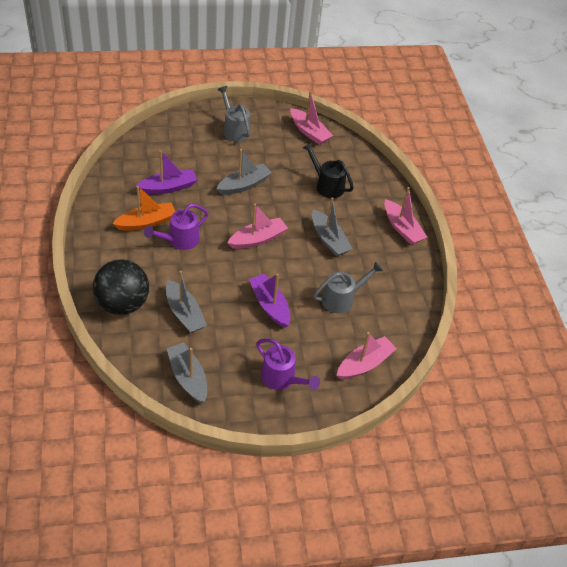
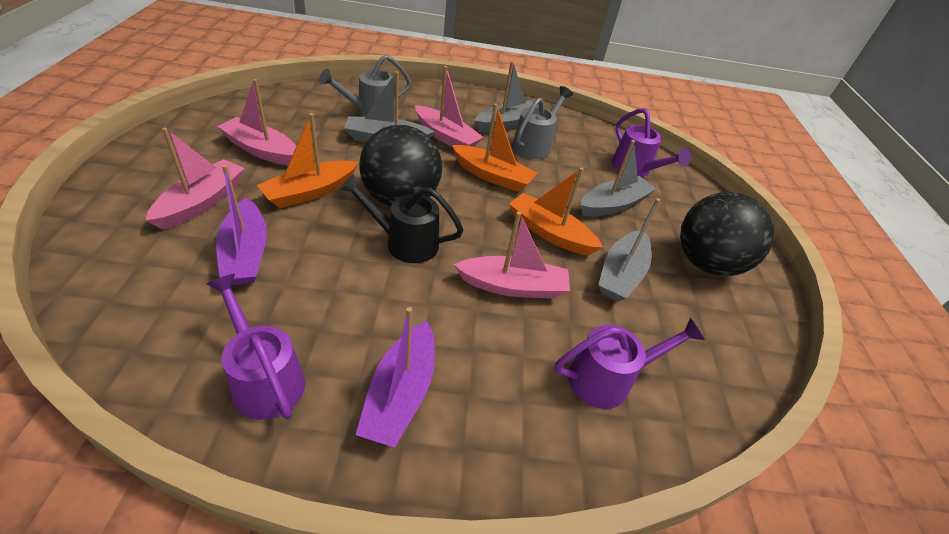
black ball: 1 -> 2
orange boat: 1 -> 3
purple watering can: 2 -> 3

